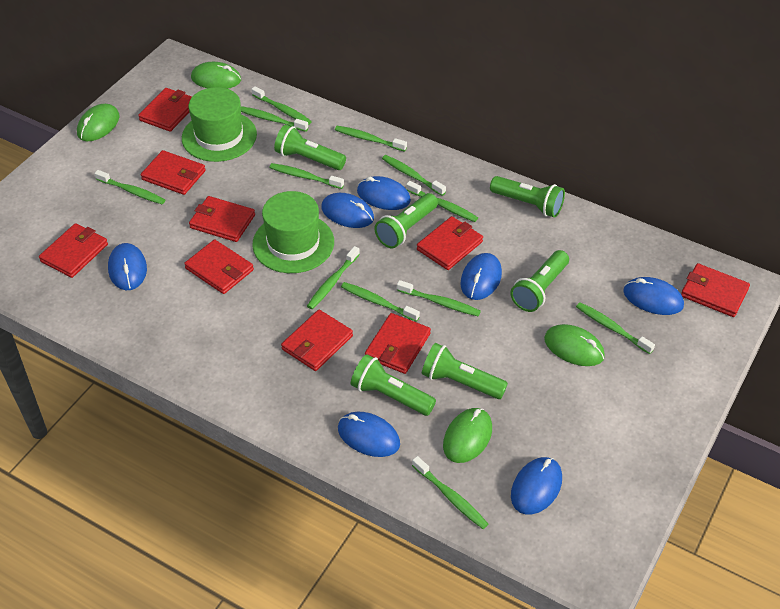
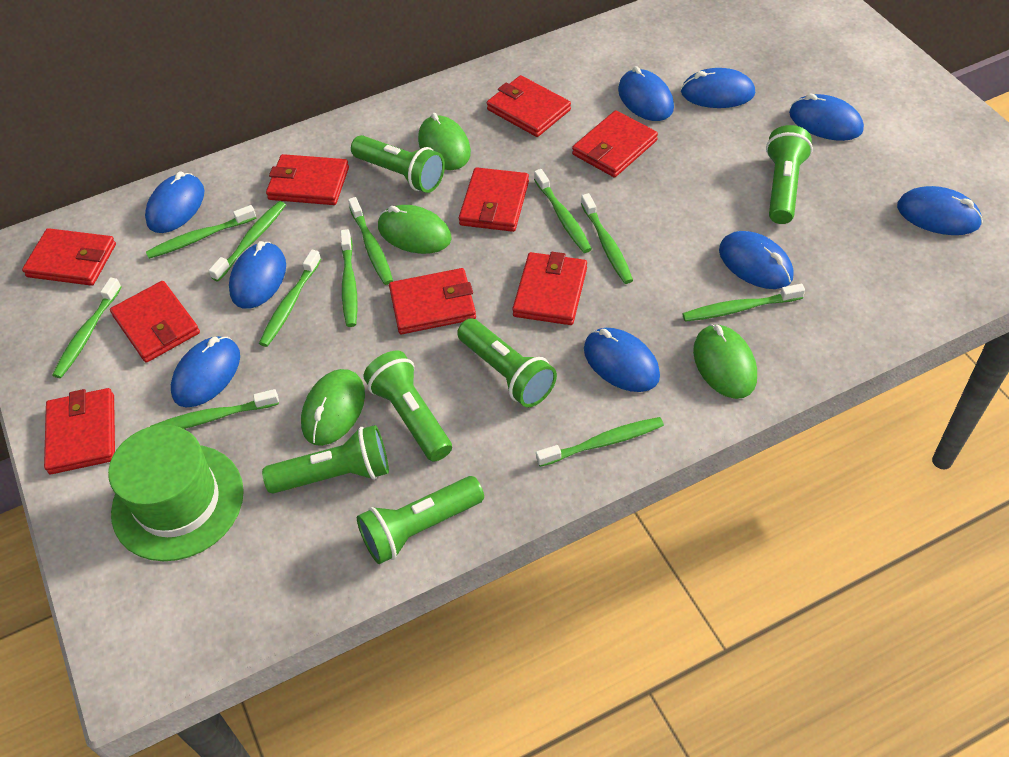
blue mouse: 7 -> 9
green hat: 2 -> 1
green toothbrush: 12 -> 11

